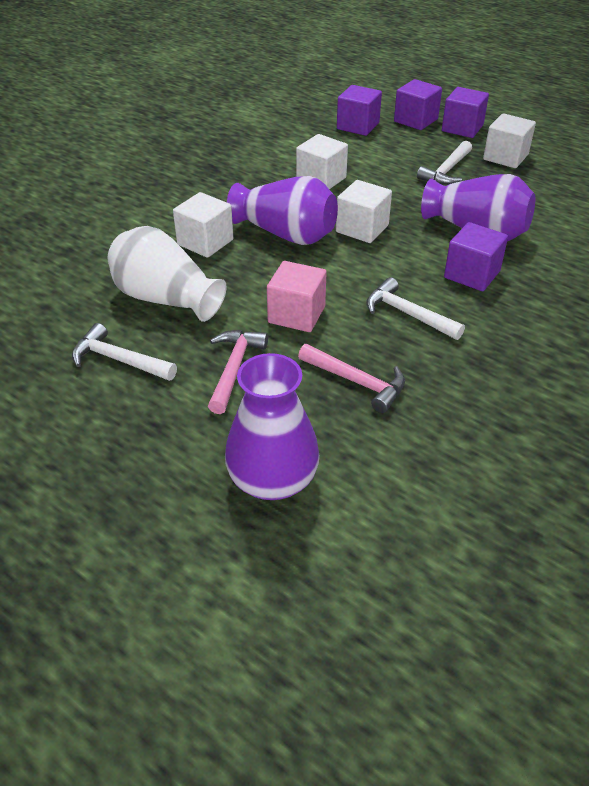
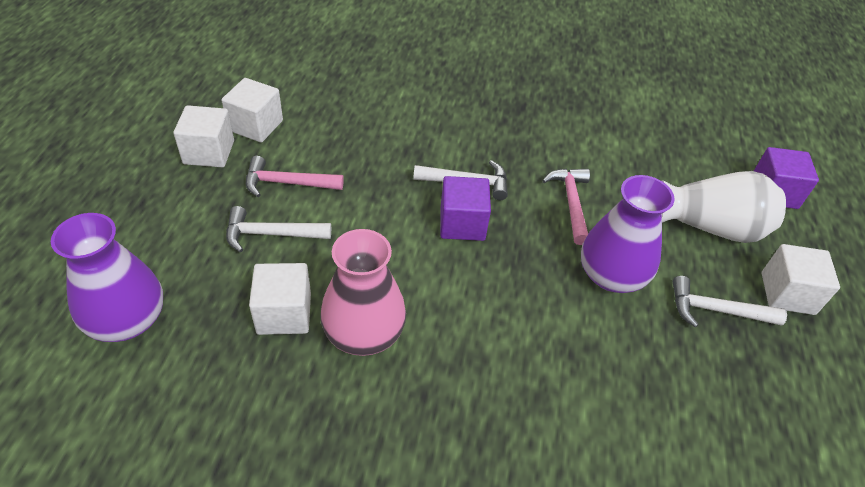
pink cube: 1 -> 0
pink vase: 0 -> 1
purple cube: 4 -> 2
purple vase: 3 -> 2

